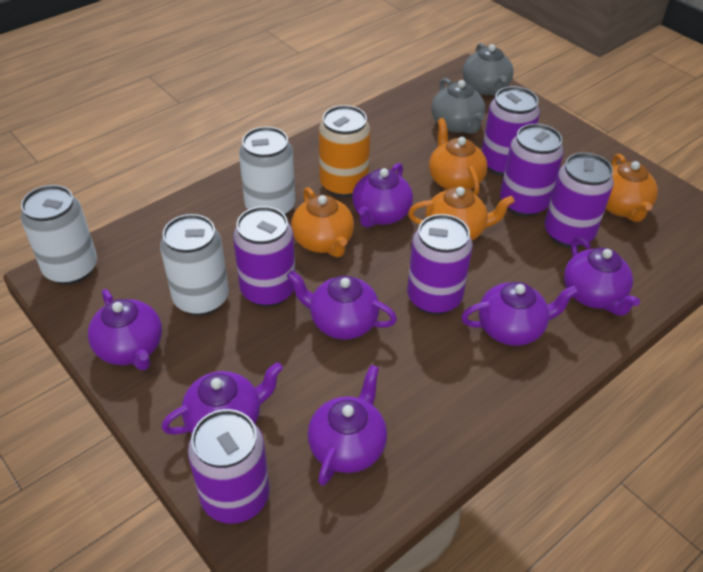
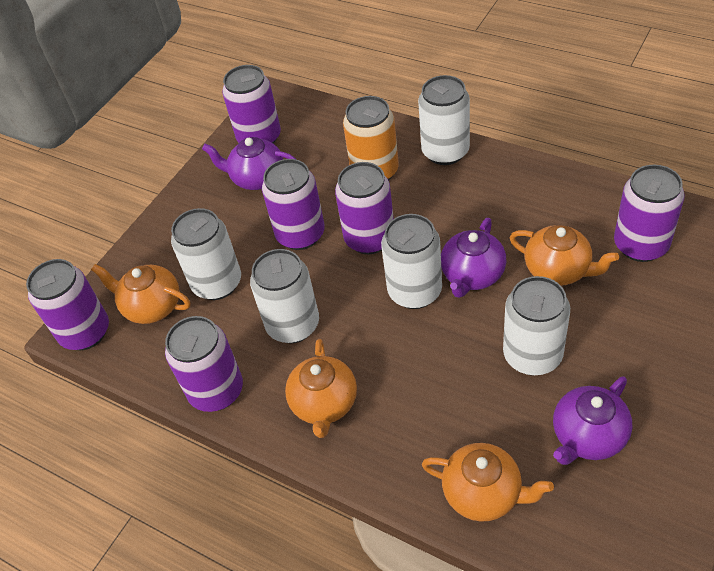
grey teapot: 2 -> 0
purple teapot: 7 -> 3
white can: 3 -> 5

